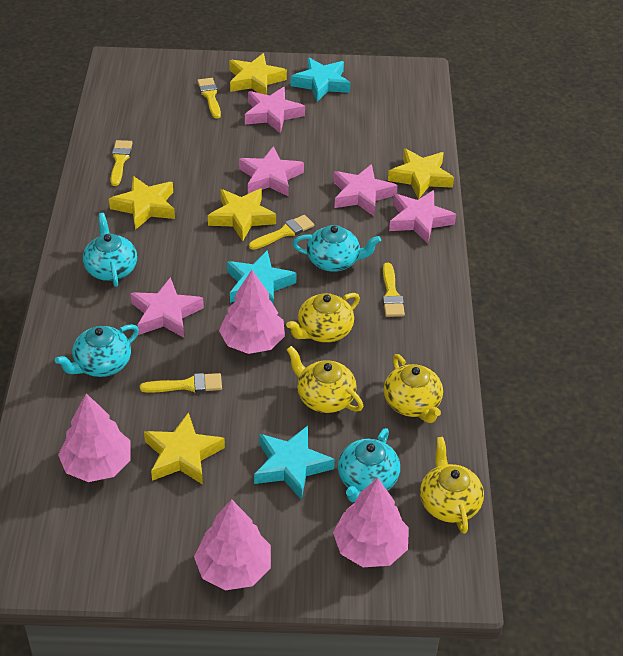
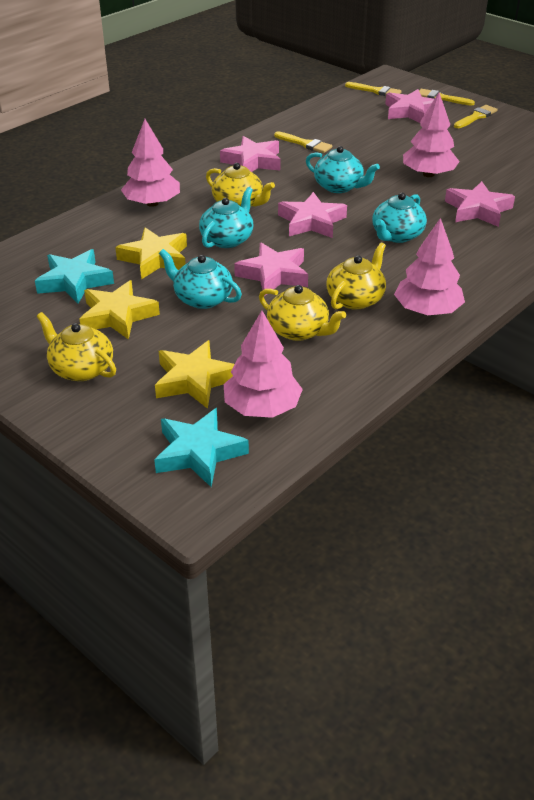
turquoise star: 3 -> 2
yellow brush: 5 -> 4
yellow star: 5 -> 3

